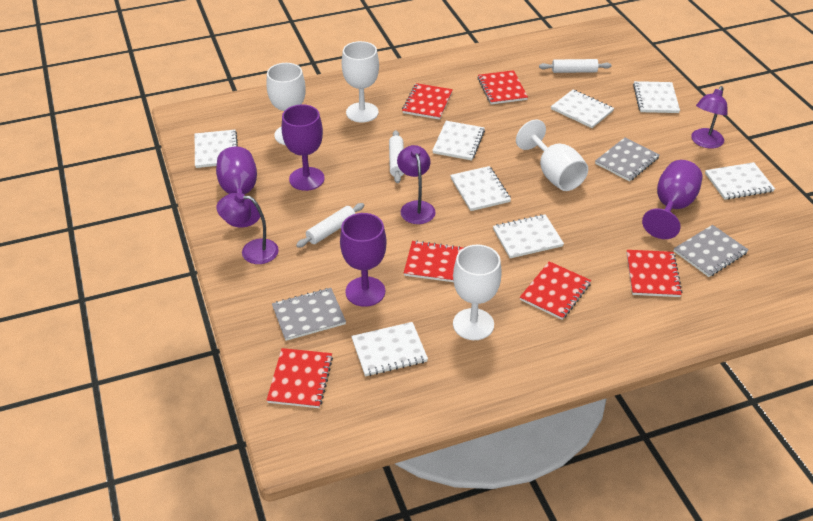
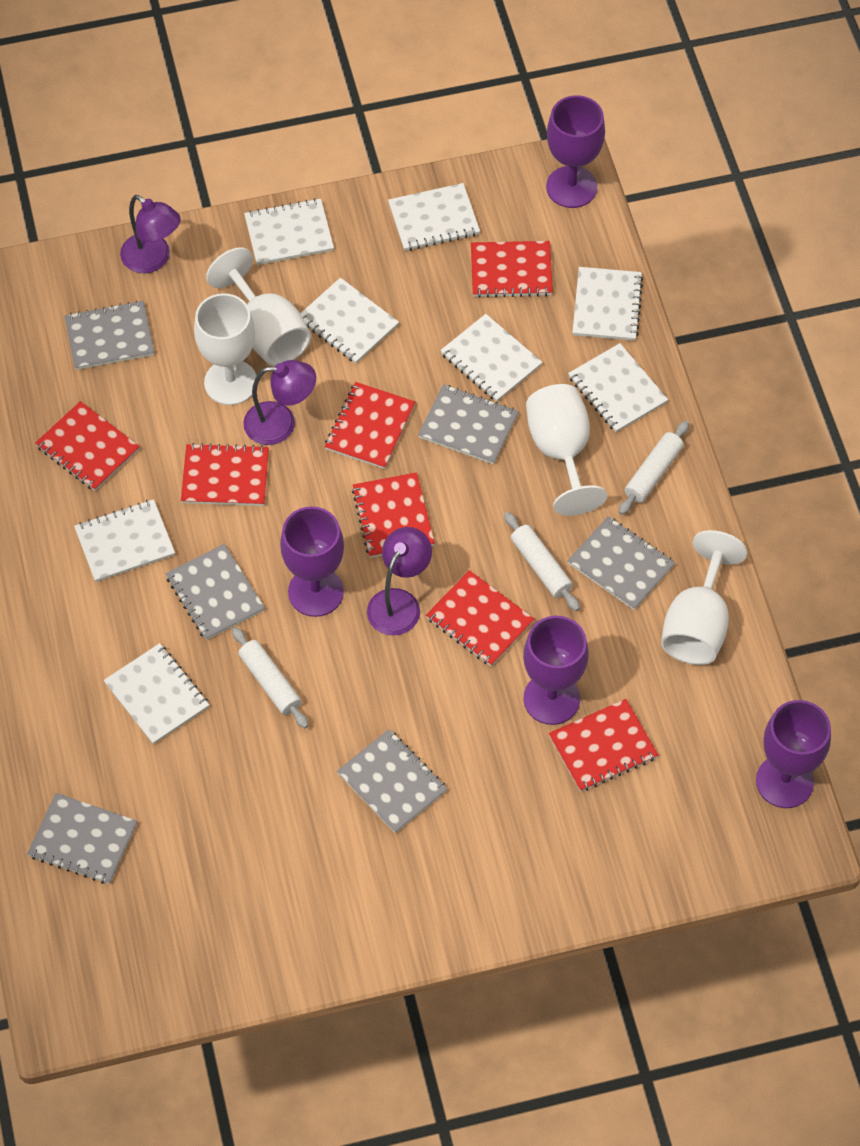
grey notebook: 3 -> 6
red notebook: 6 -> 7

